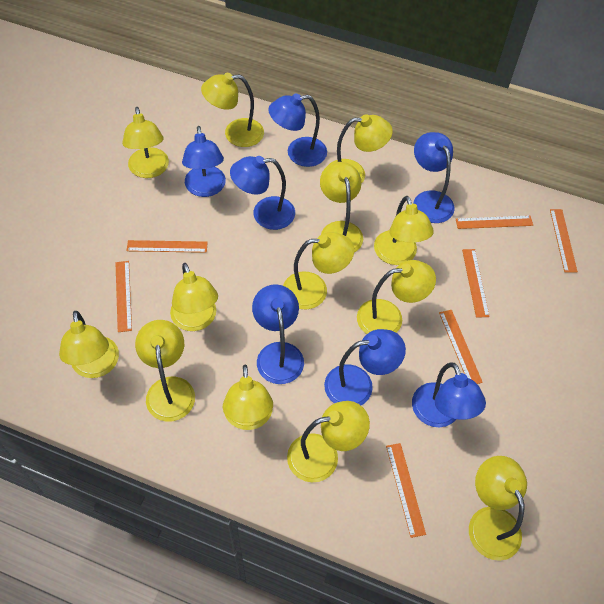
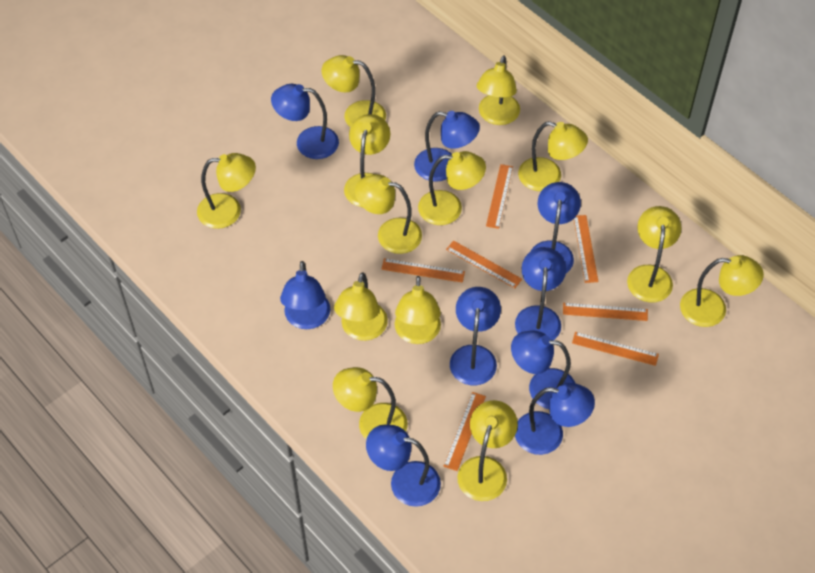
blue lamp: 7 -> 9

